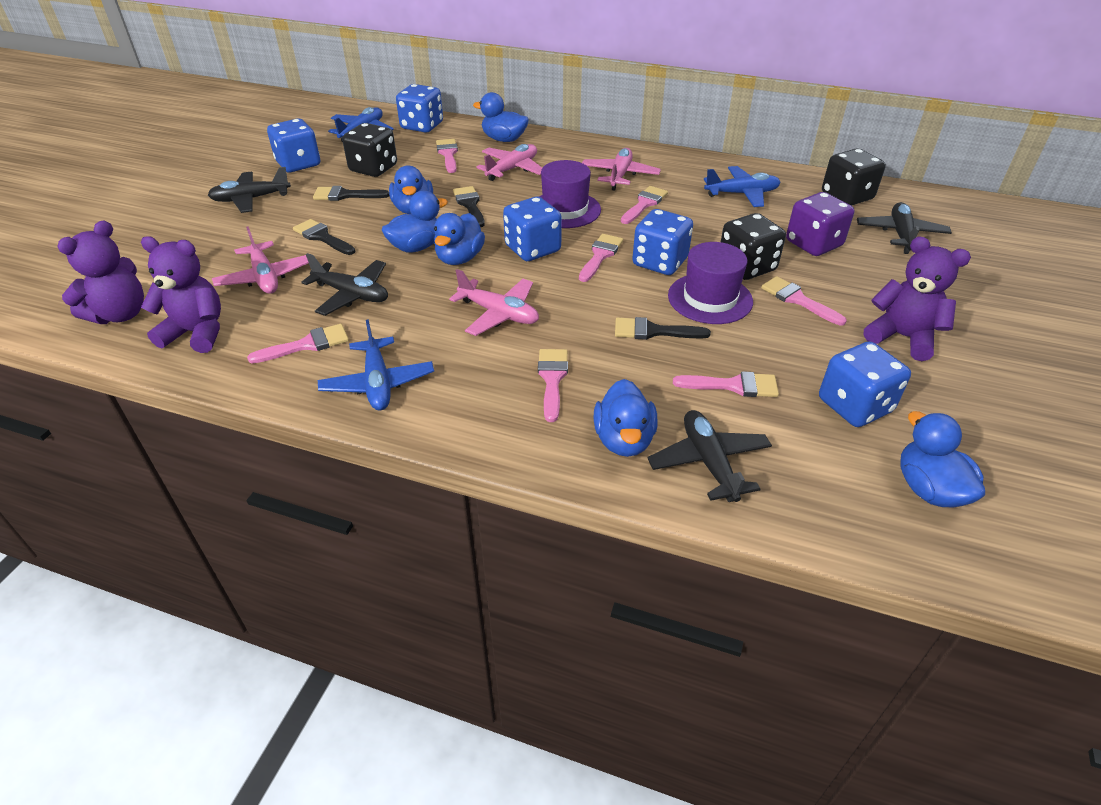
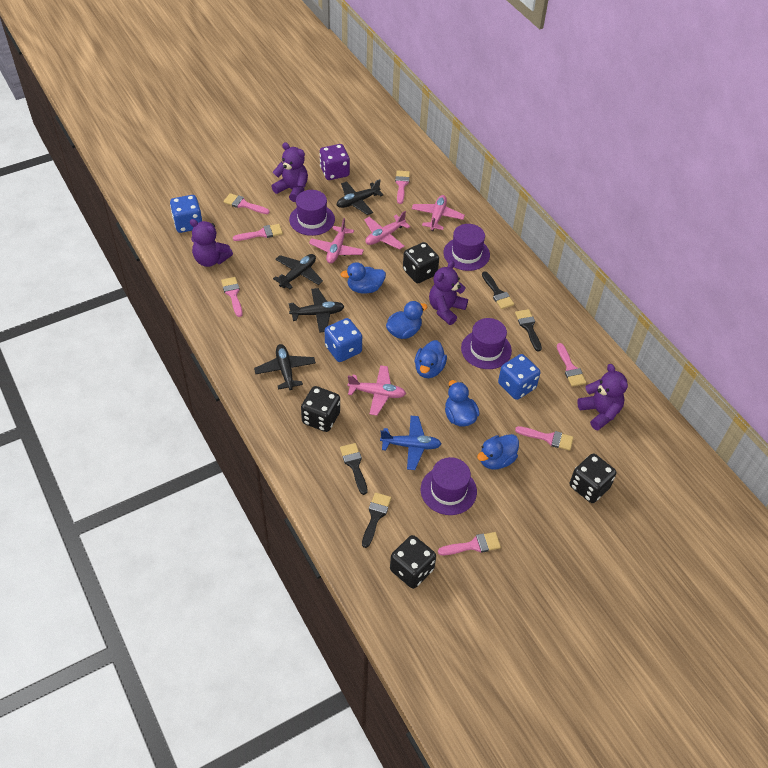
black dice: 3 -> 4
blue dice: 5 -> 3
blue duck: 6 -> 5
blue plane: 3 -> 1
purple hat: 2 -> 4
purple teddy bear: 3 -> 4

